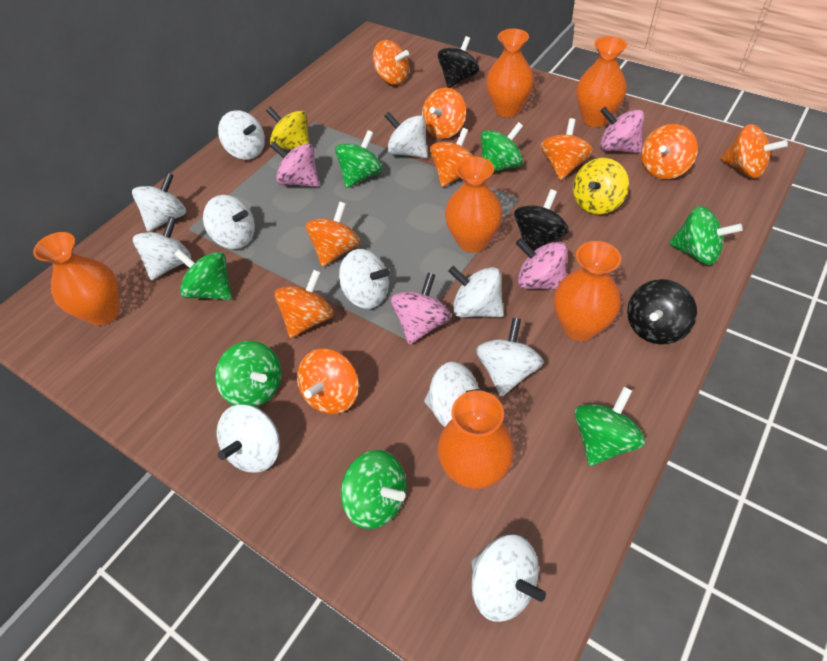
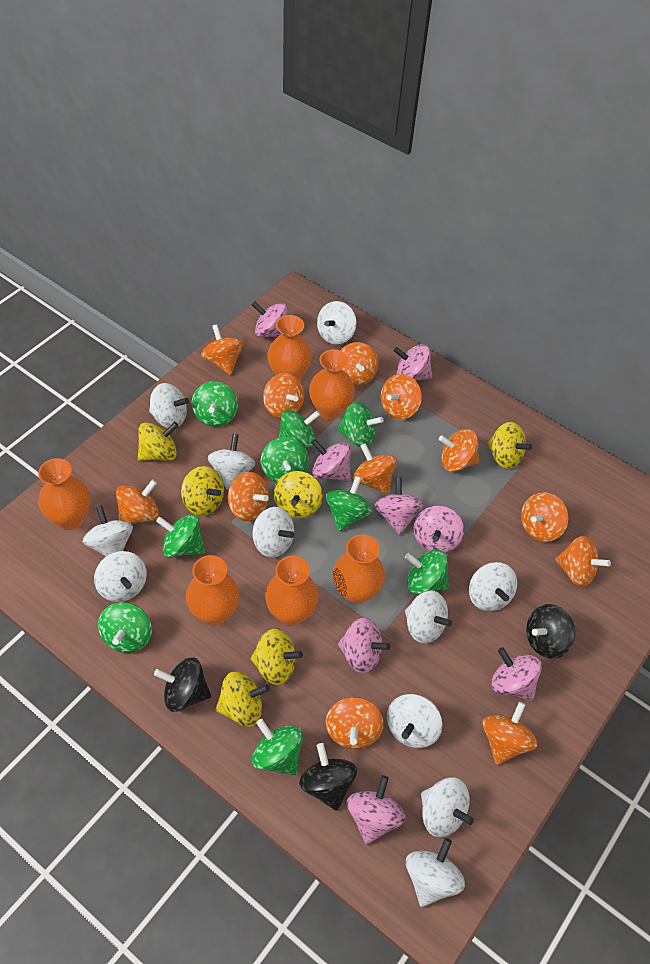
green spinning top: 7 -> 9
orange spinning top: 9 -> 12
pink spinning top: 4 -> 8
yellow spinning top: 2 -> 6

